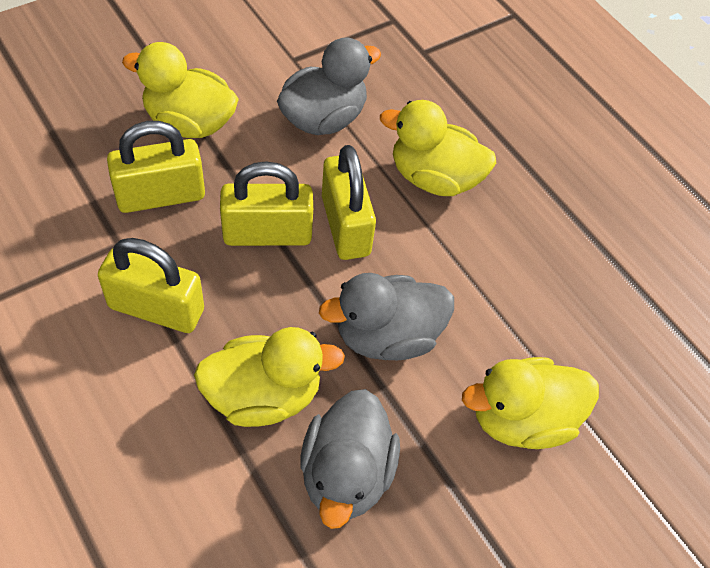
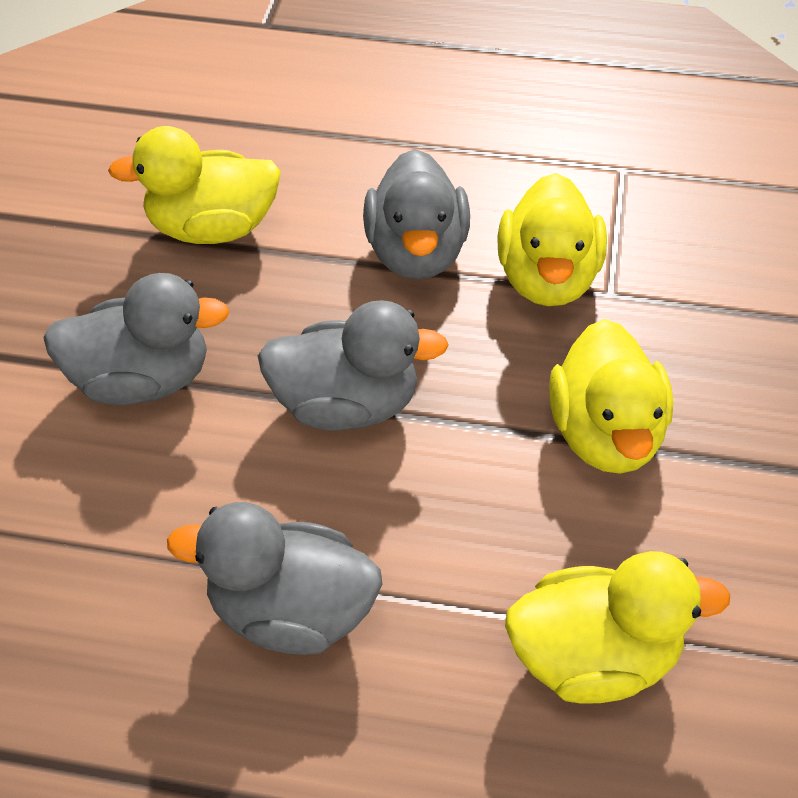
grey duck: 3 -> 4
yellow padlock: 4 -> 0

